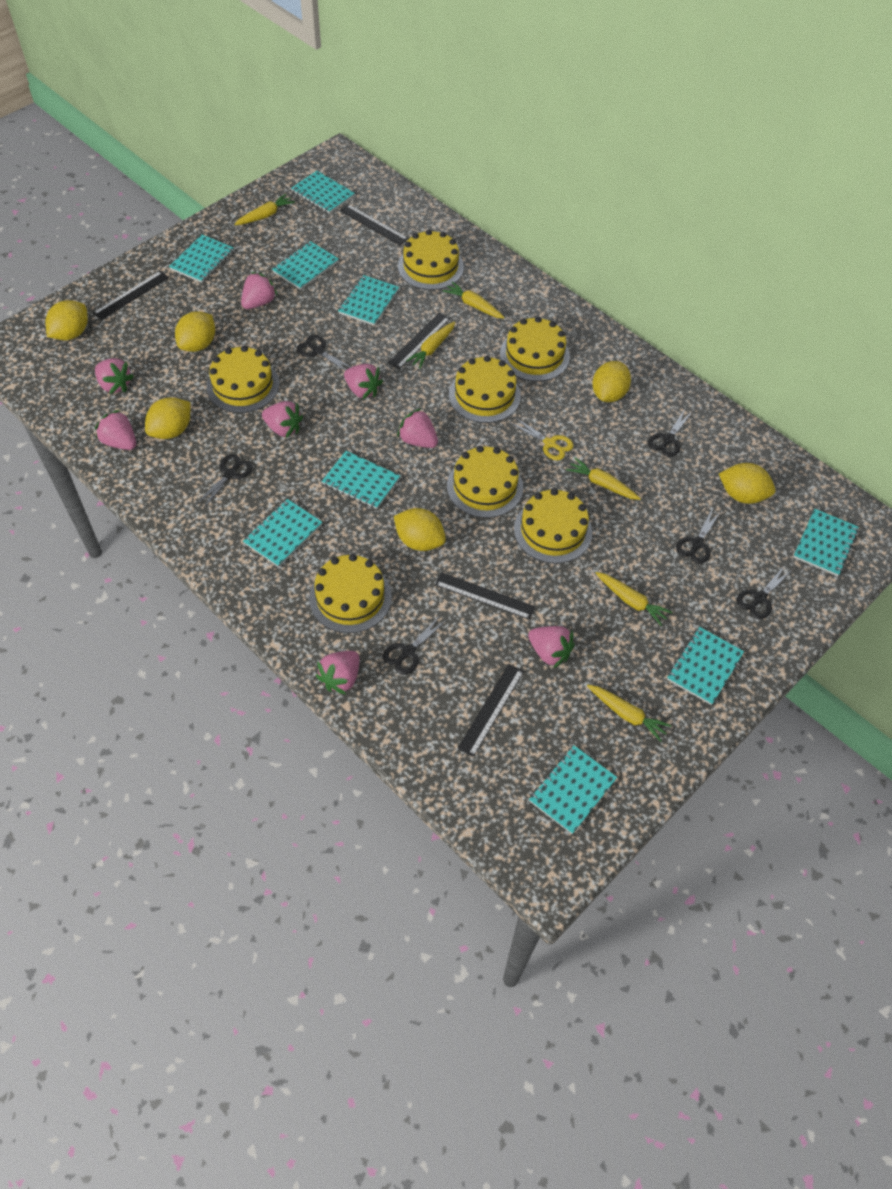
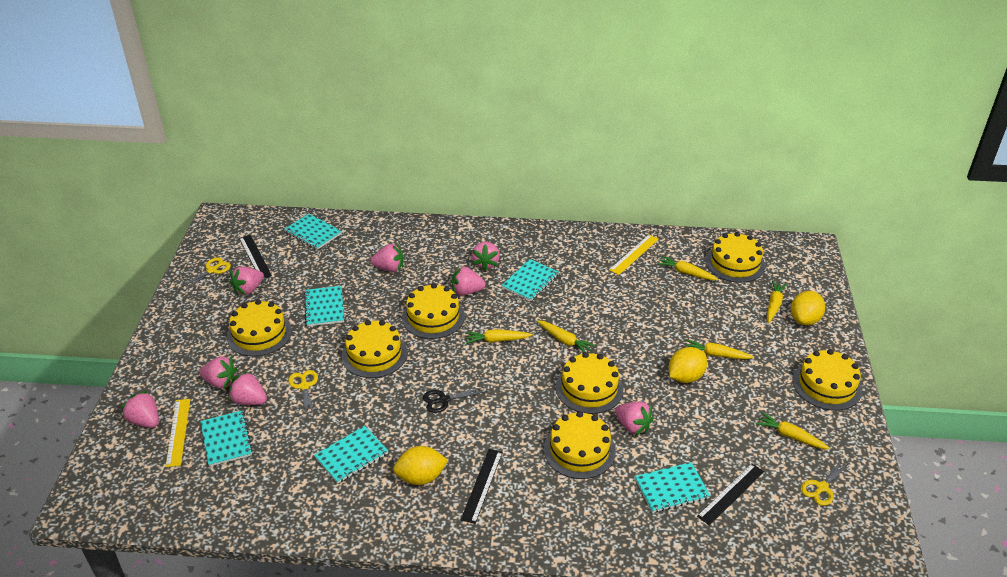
black ruler: 5 -> 3
black scissors: 6 -> 1
turquoise notebook: 9 -> 6
yellow lemon: 6 -> 3
yellow ruler: 0 -> 2
yellow scissors: 1 -> 3

